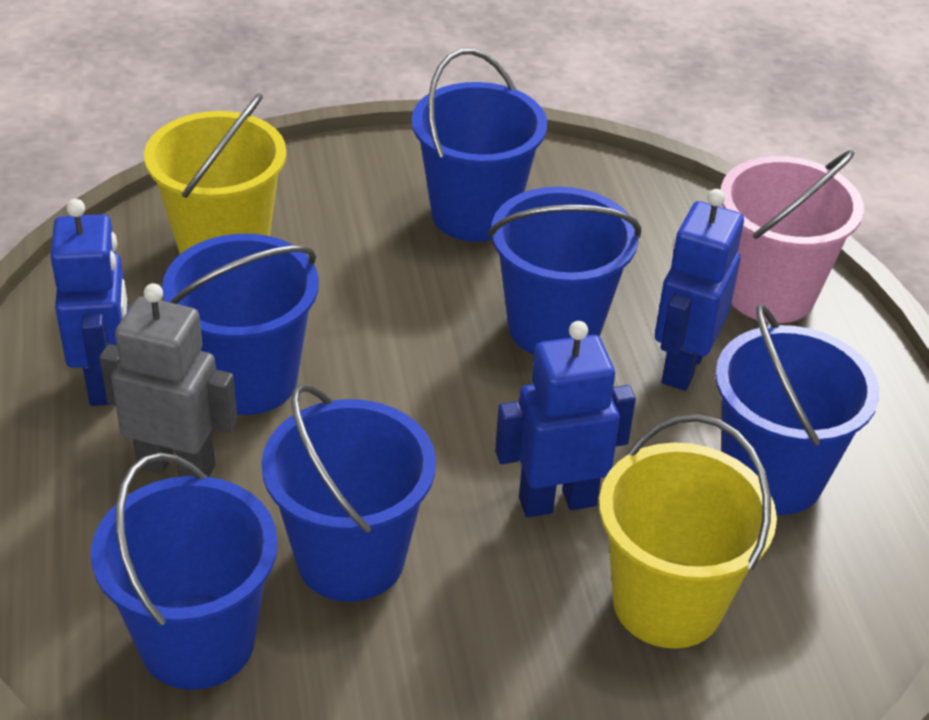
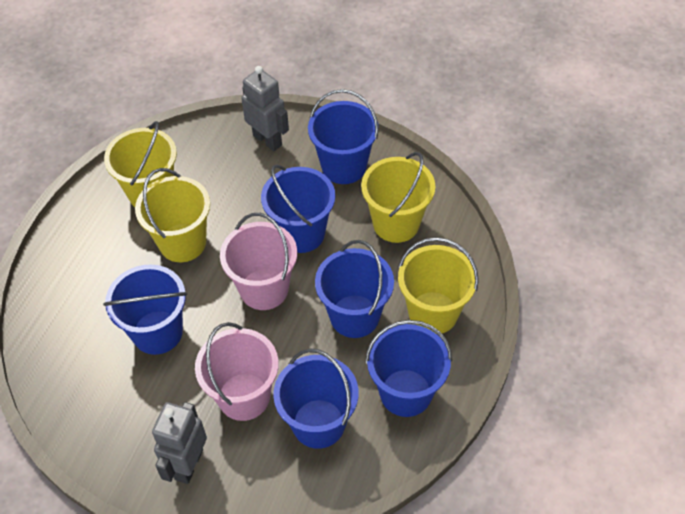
blue robot: 3 -> 0
grey robot: 1 -> 2
pink bucket: 1 -> 2
yellow bucket: 2 -> 4

